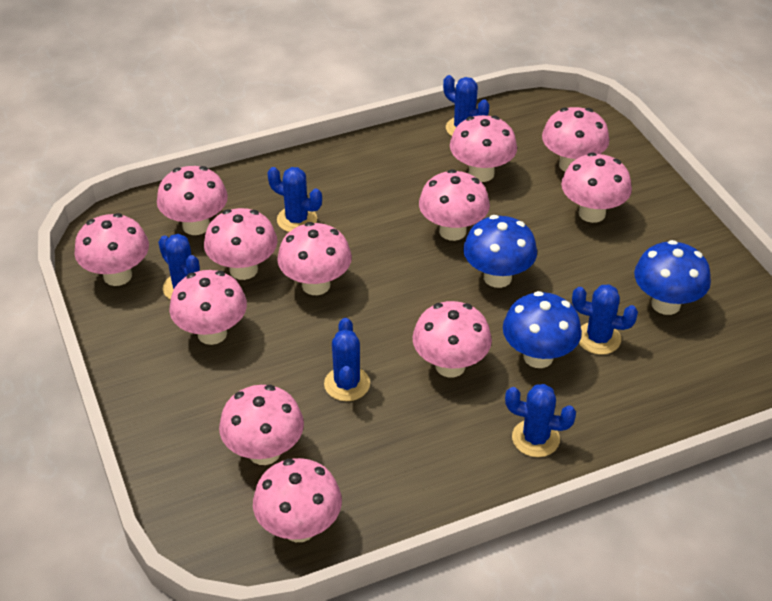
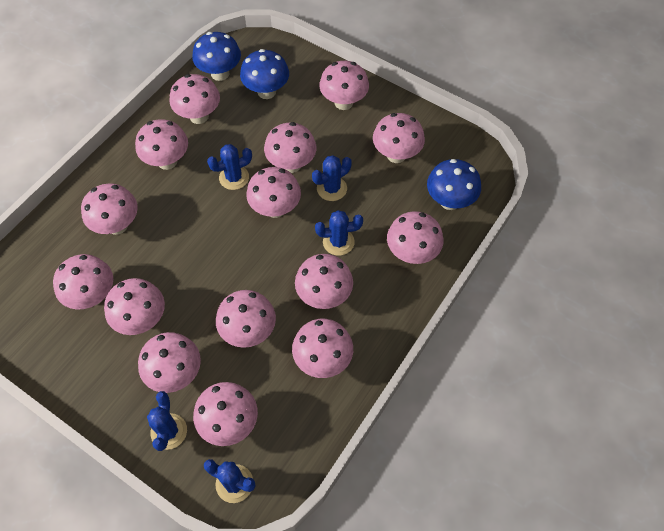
blue cactus: 6 -> 5
pink mushroom: 12 -> 15

